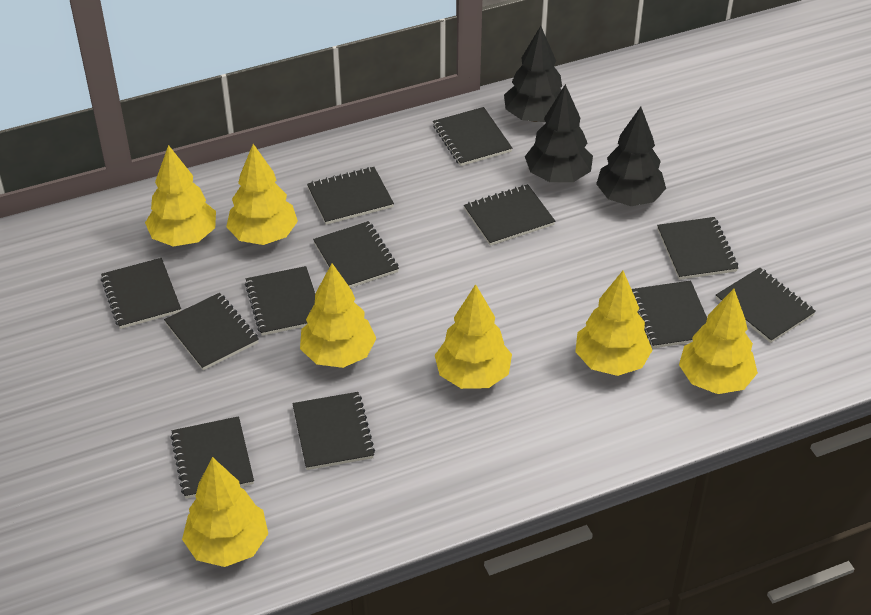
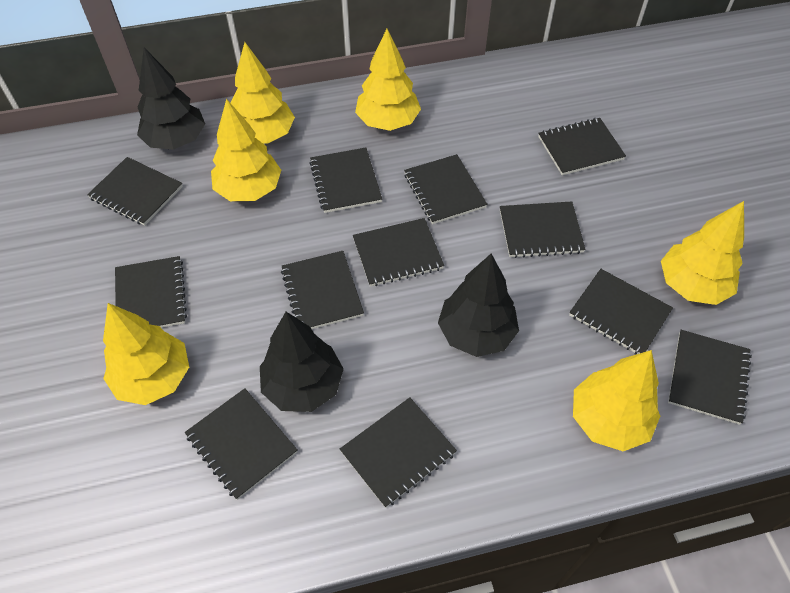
yellow tree: 7 -> 6

